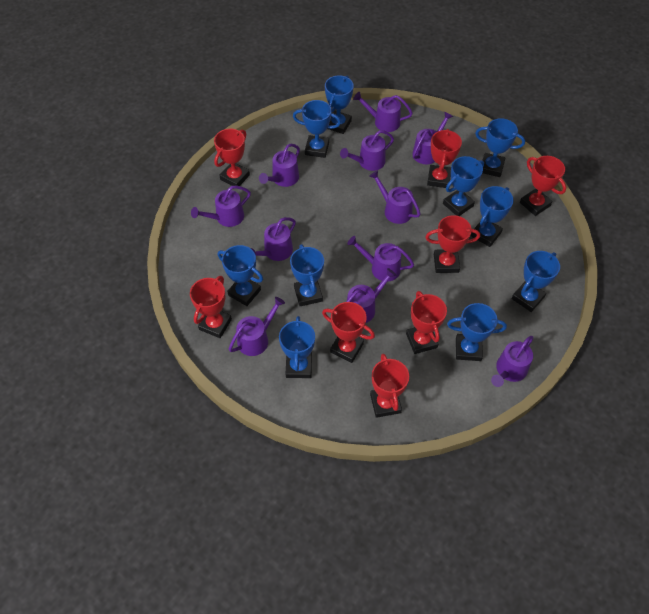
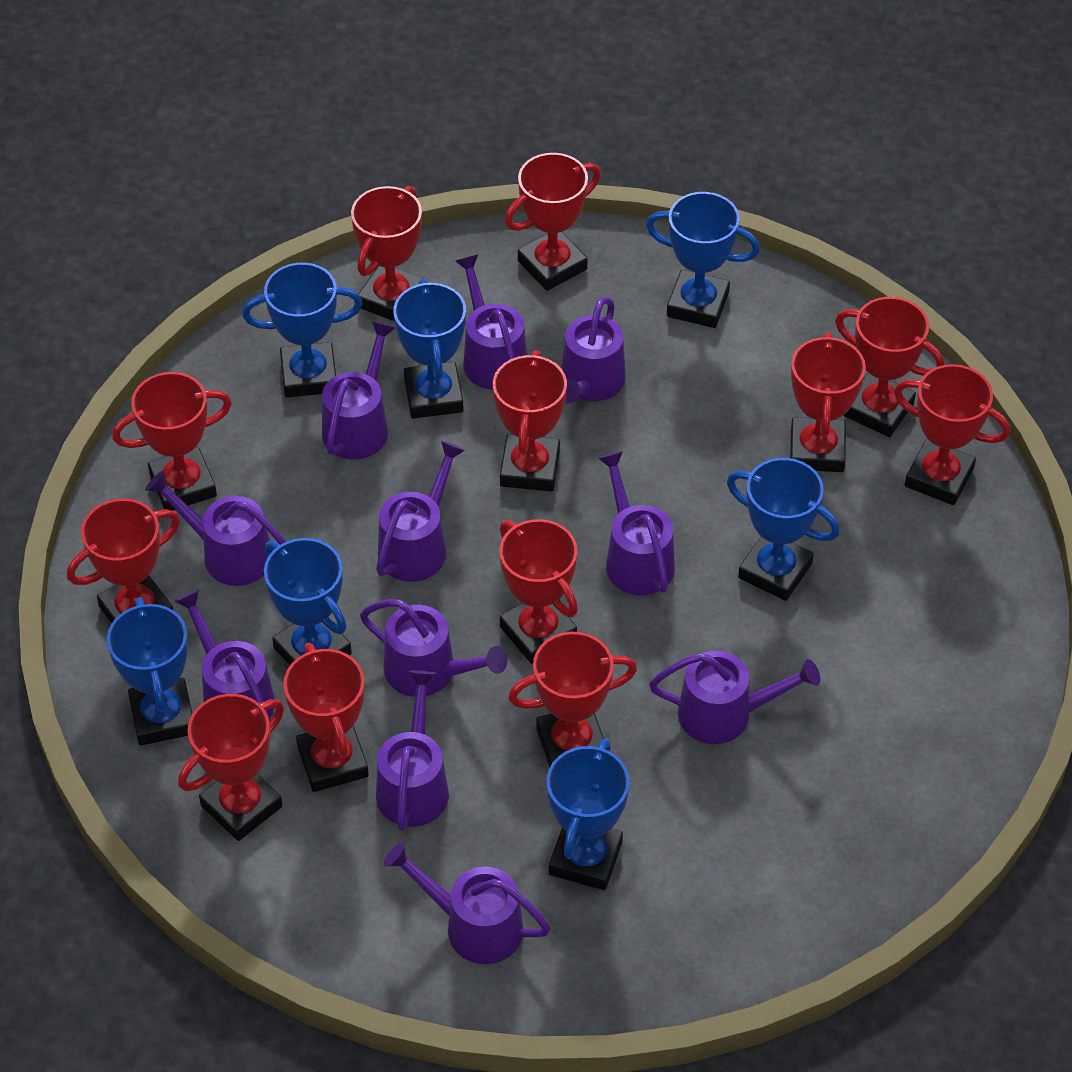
blue trophy: 10 -> 7
red trophy: 8 -> 12

